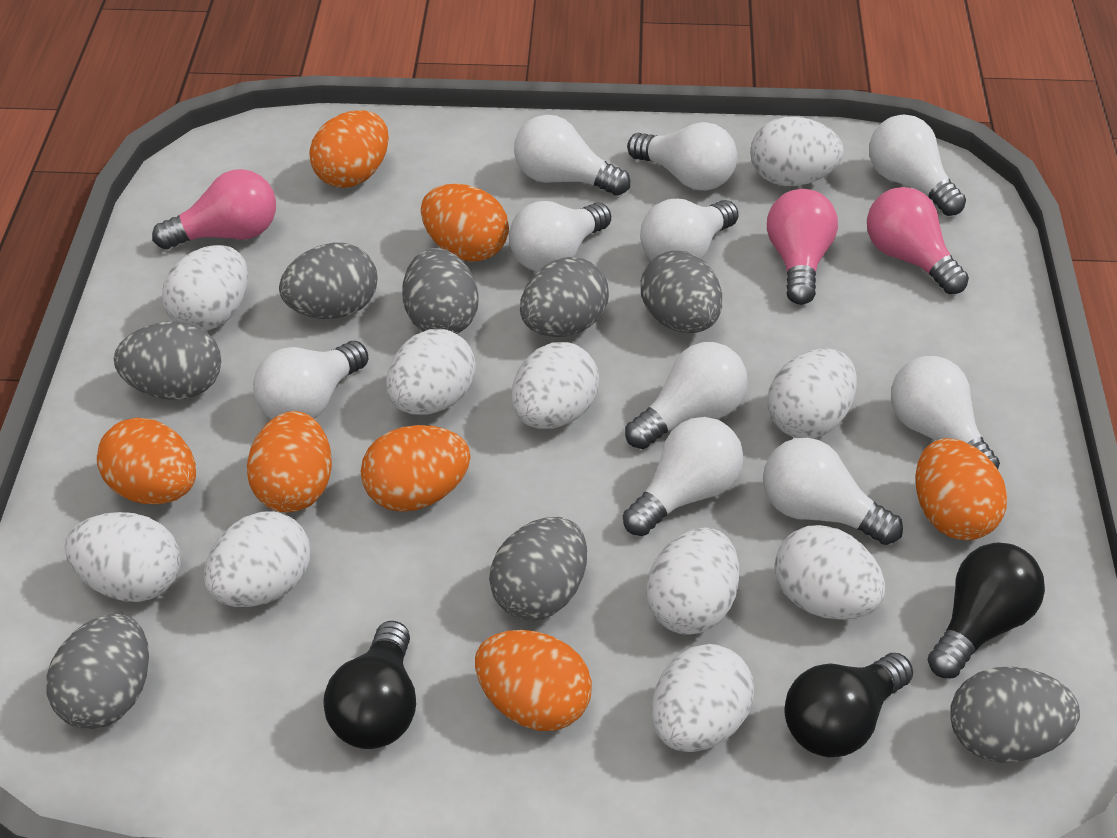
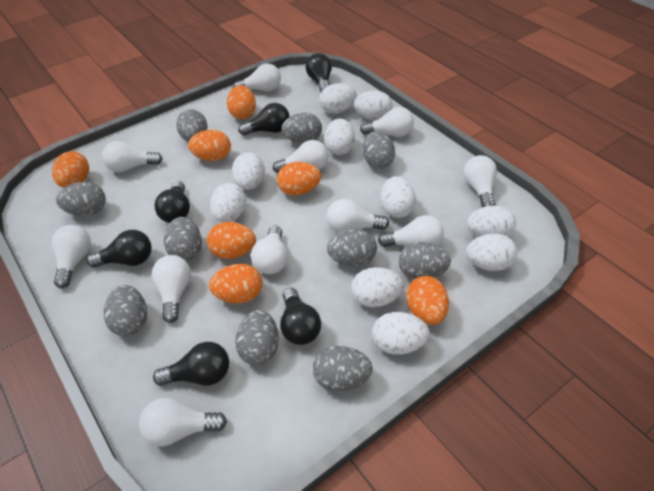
black light bulb: 3 -> 6
grey egg: 8 -> 10
pink light bulb: 3 -> 0
white light bulb: 10 -> 11

